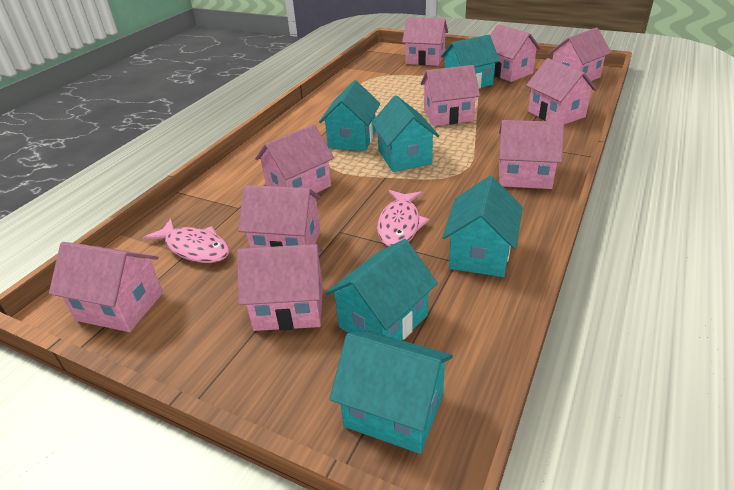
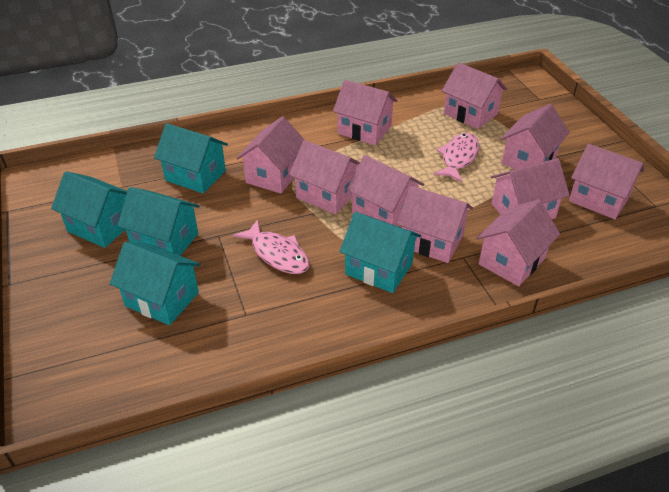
turquoise house: 6 -> 5

